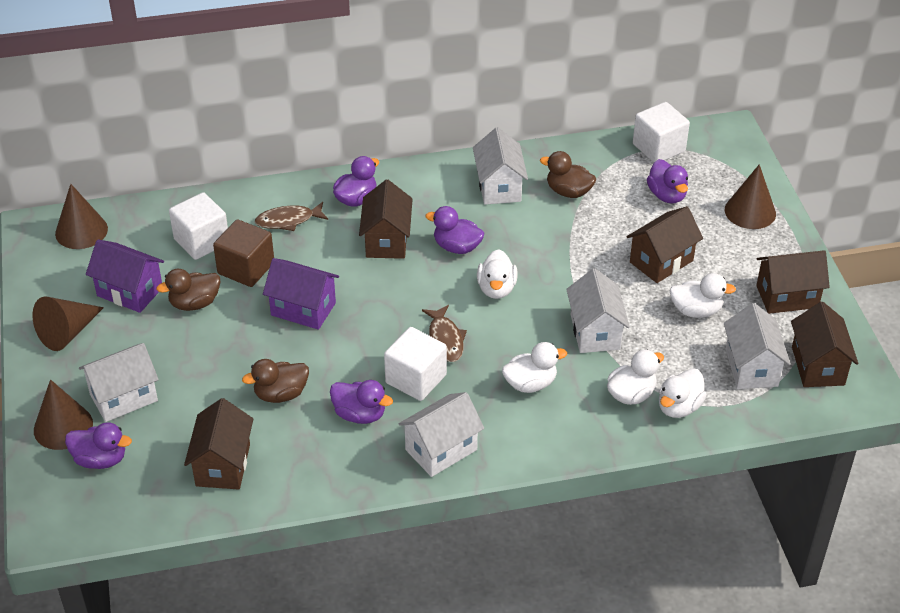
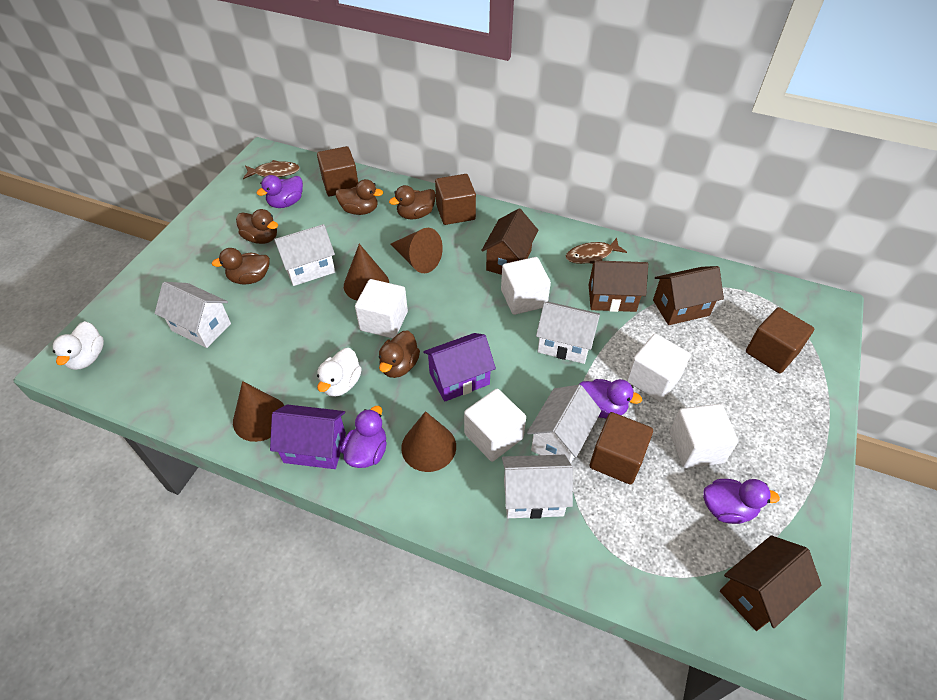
brown cube: 1 -> 4
brown duck: 3 -> 5
brown house: 5 -> 4
purple duck: 5 -> 4
white cube: 3 -> 5
white duck: 5 -> 2

